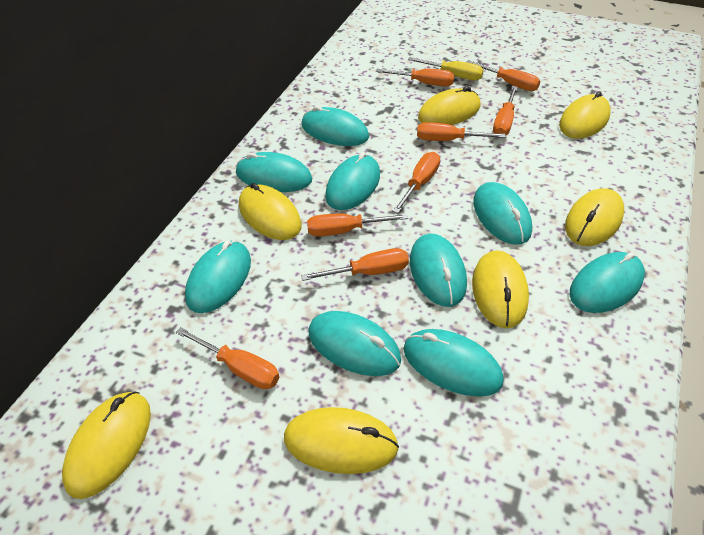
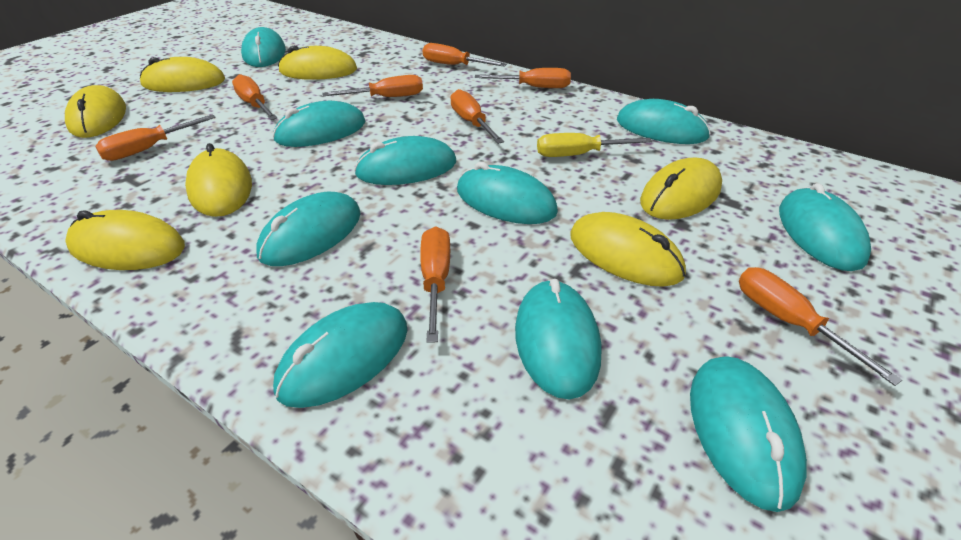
turquoise mouse: 9 -> 10

